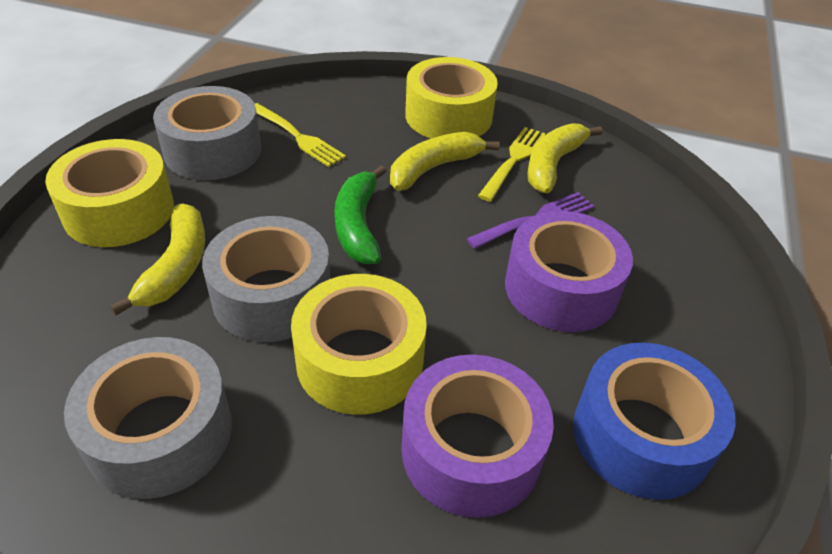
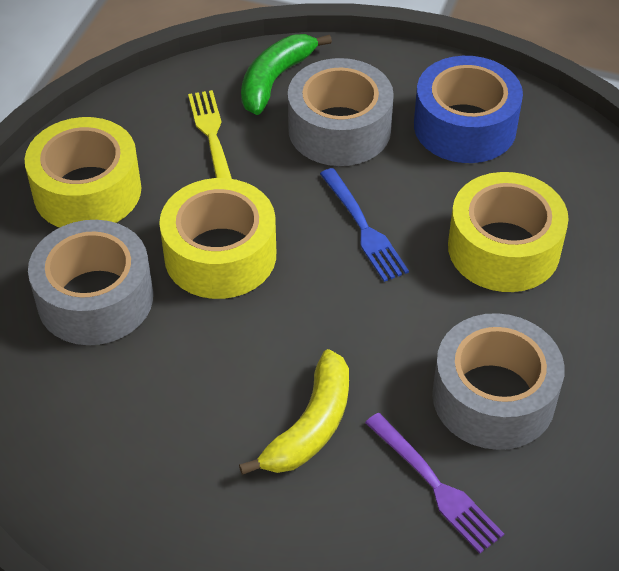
blue fork: 0 -> 1
purple tape: 2 -> 0
yellow banana: 3 -> 1
yellow fork: 2 -> 1

